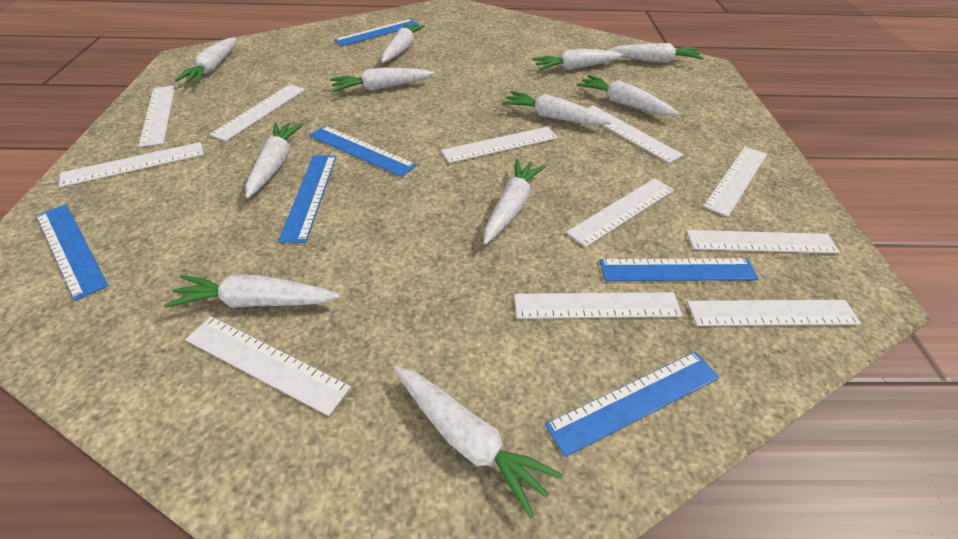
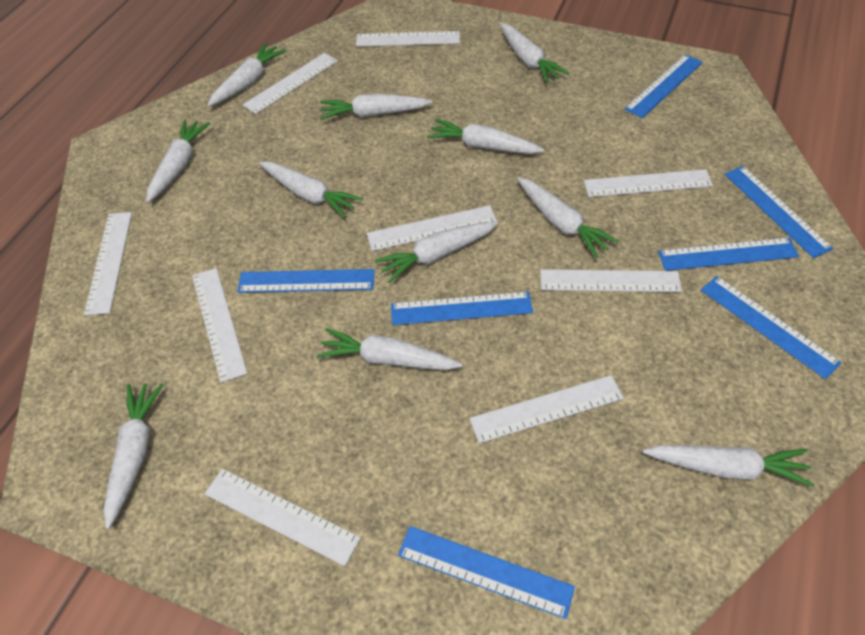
blue ruler: 6 -> 7
white ruler: 11 -> 9

